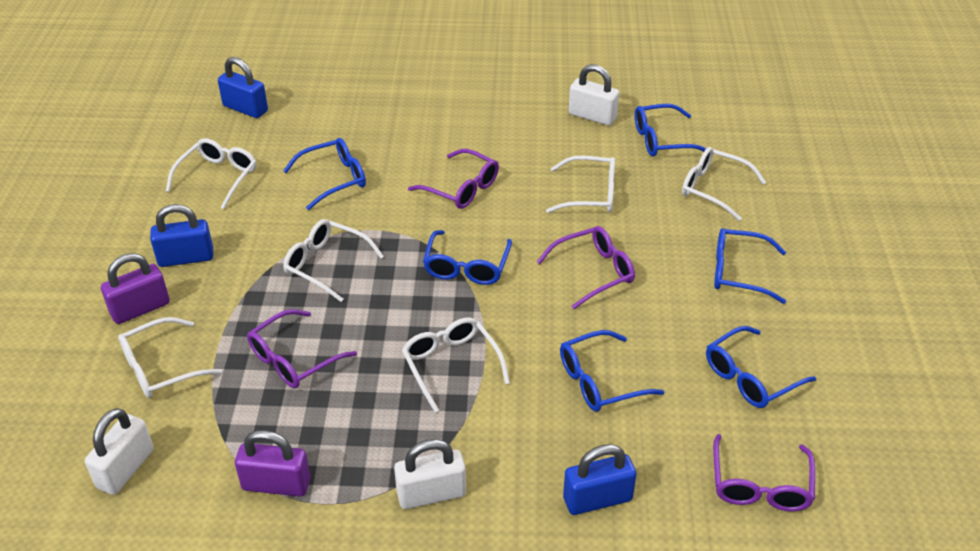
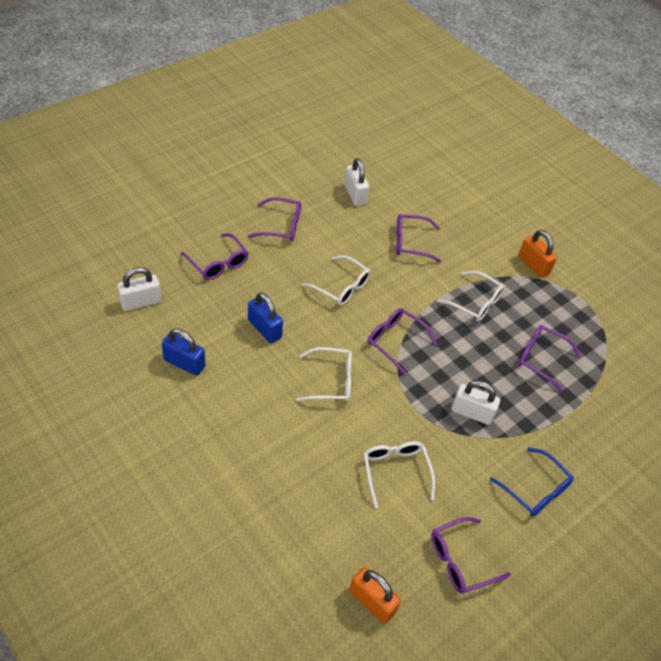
blue glasses: 6 -> 1
blue padlock: 3 -> 2
orange padlock: 0 -> 2
purple glasses: 4 -> 6
purple padlock: 2 -> 0
white glasses: 6 -> 4

